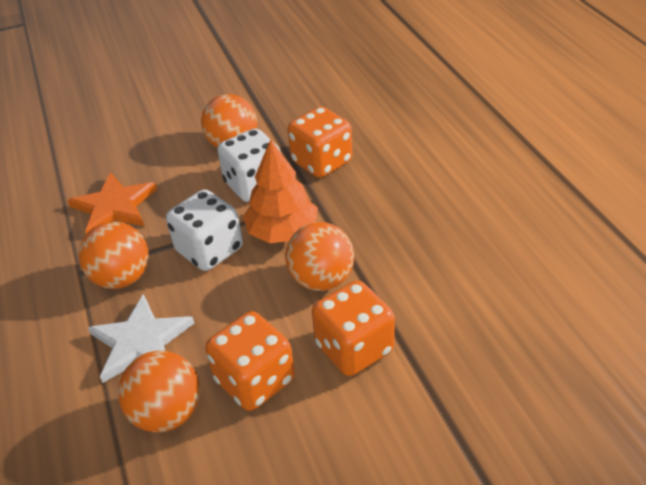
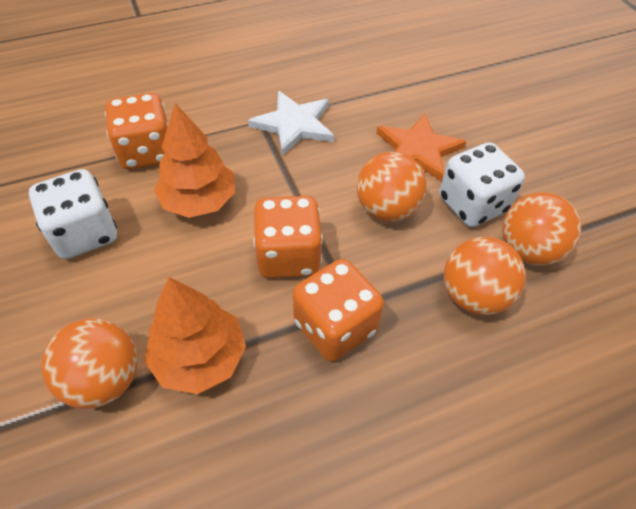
orange tree: 1 -> 2

